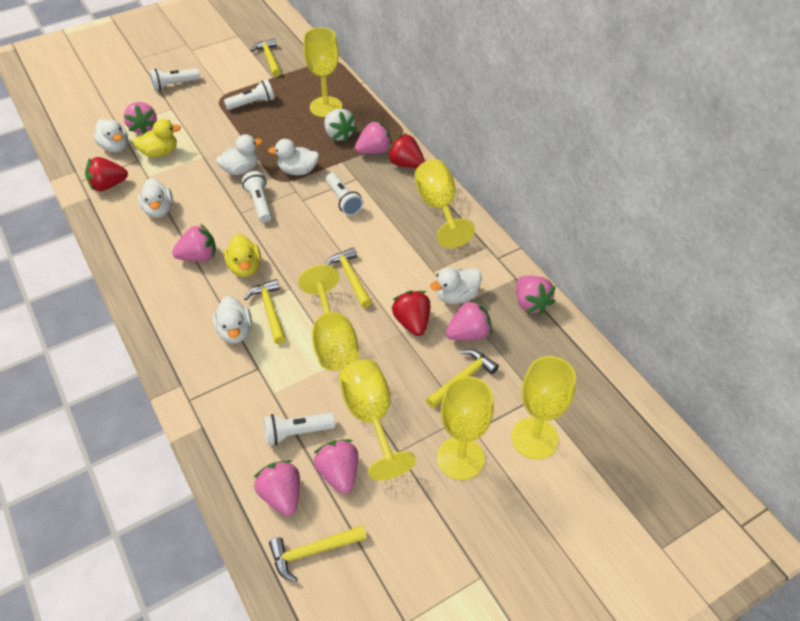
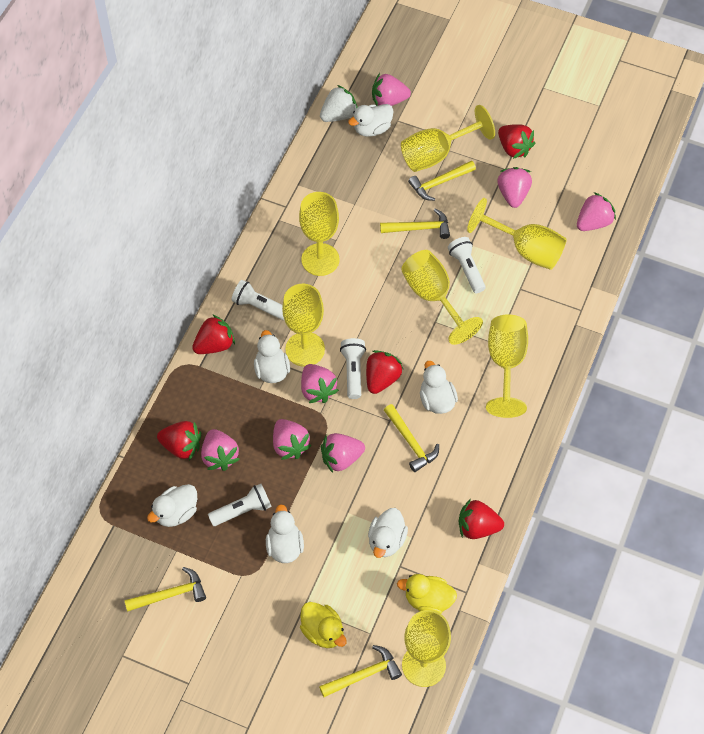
red strawberry: 3 -> 5
white flashlight: 5 -> 4
yellow goblet: 6 -> 7

